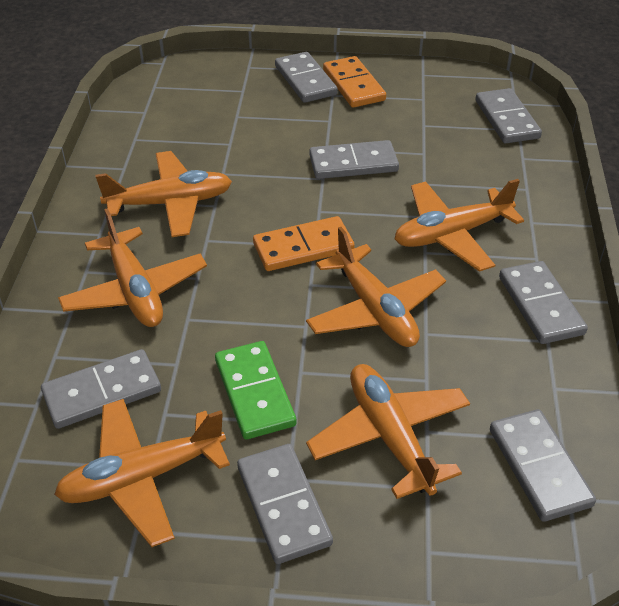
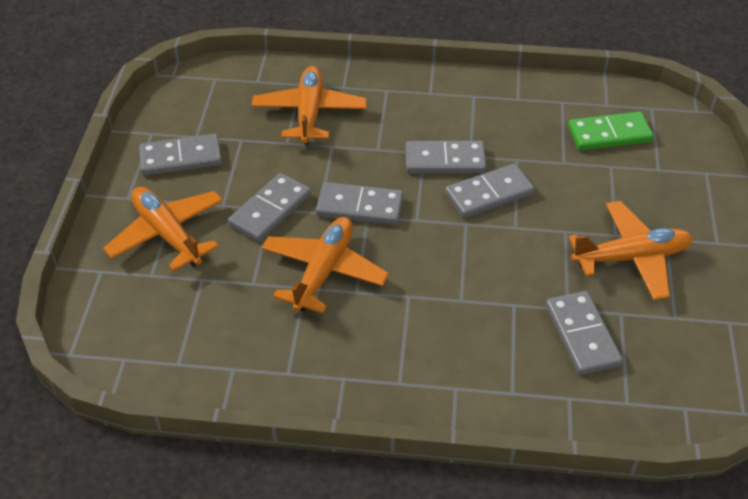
grey domino: 7 -> 6
orange domino: 2 -> 0
orange plane: 6 -> 4

